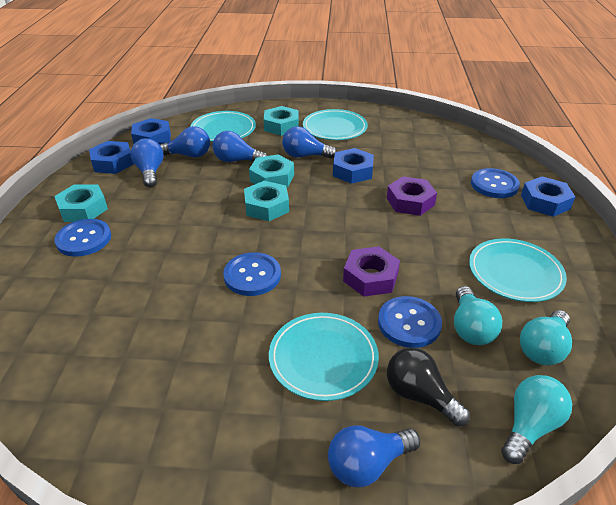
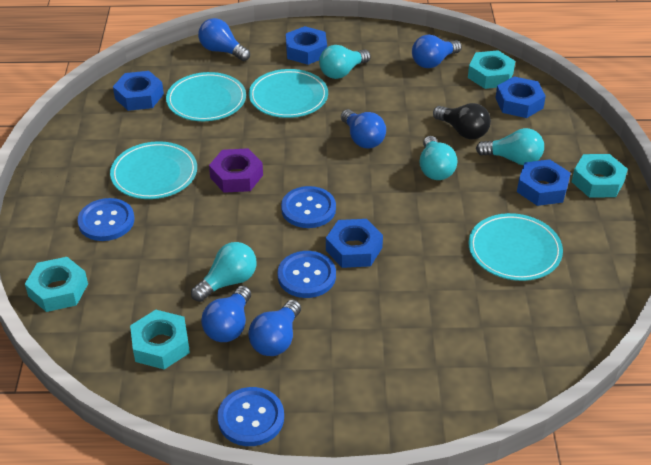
blue nut: 4 -> 5
purple nut: 2 -> 1
turquoise light bulb: 3 -> 4

